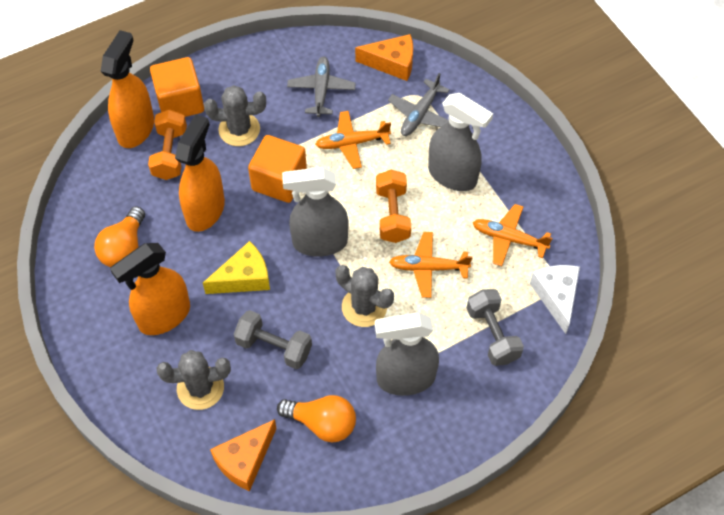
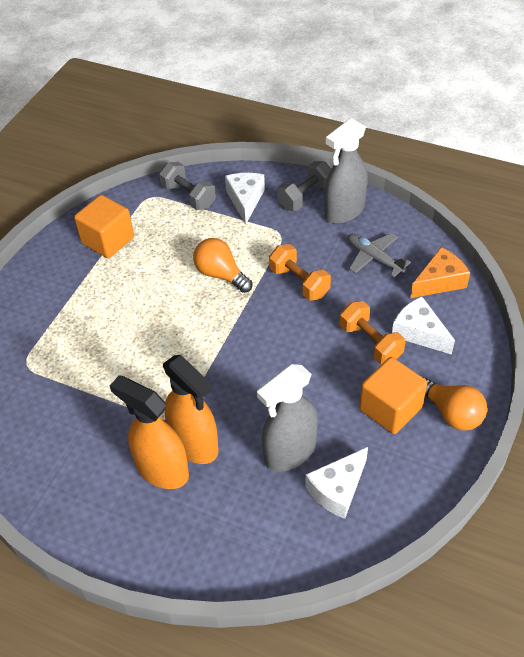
grey cactus: 3 -> 0
grey plane: 2 -> 1
grey spray bottle: 3 -> 2
orange cheese: 2 -> 1
orange plane: 3 -> 0
orange spray bottle: 3 -> 2
white cheese: 1 -> 3
yellow cheese: 1 -> 0

